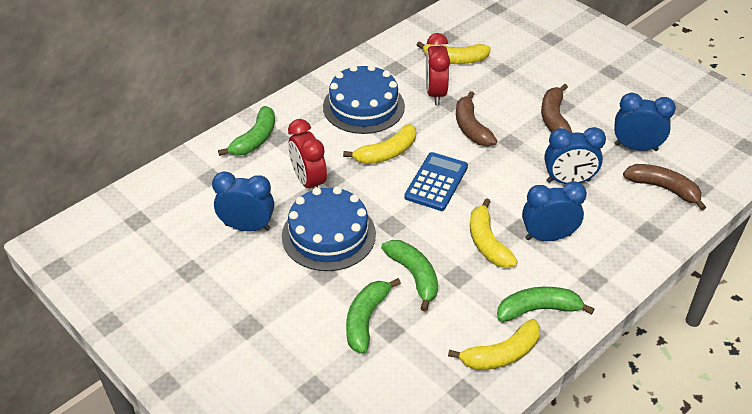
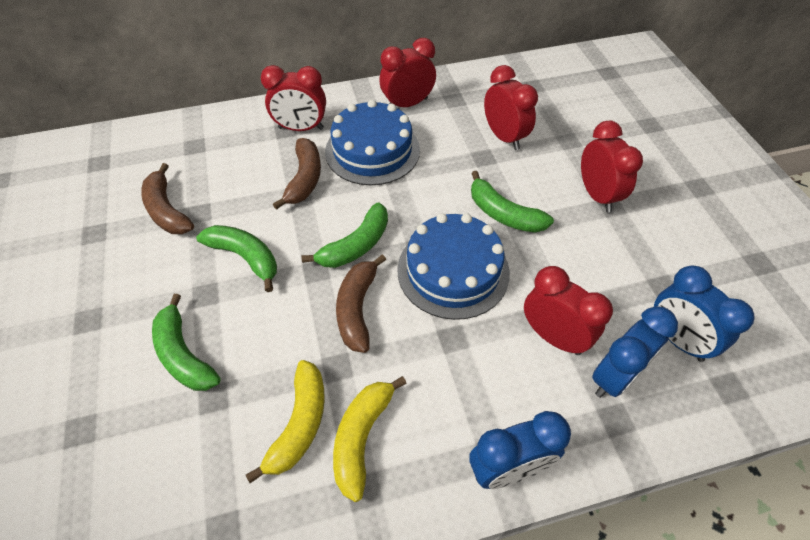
blue calculator: 1 -> 0
blue clock: 4 -> 3
red clock: 2 -> 5
yellow banana: 4 -> 2

